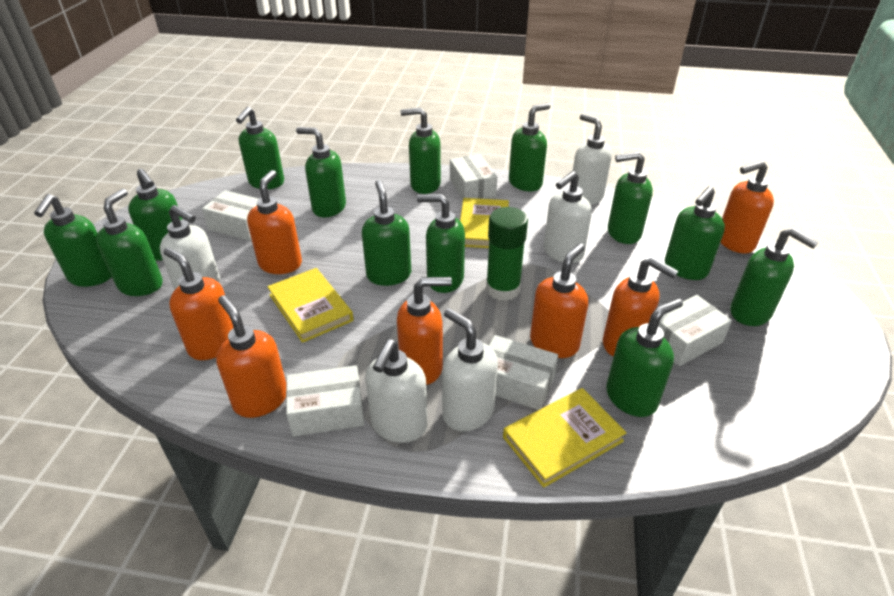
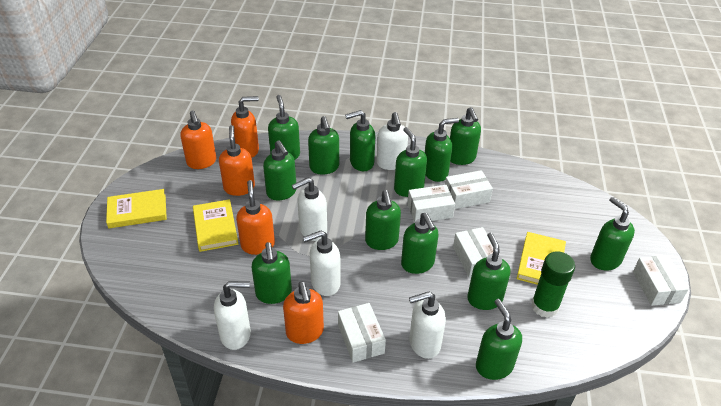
orange soap dispenser: 7 -> 5

